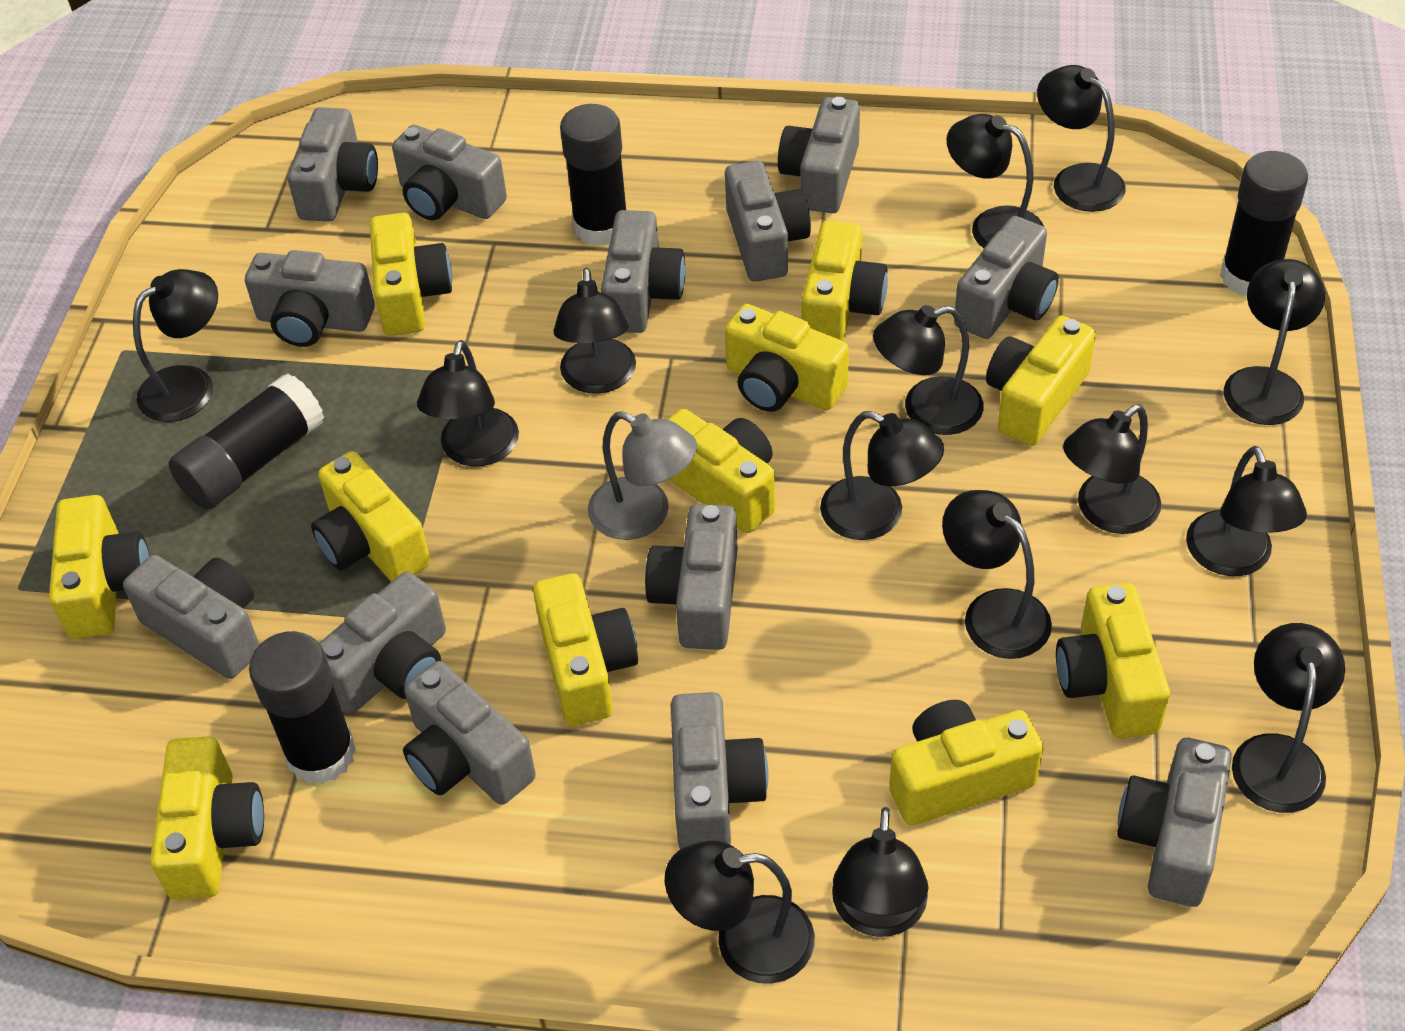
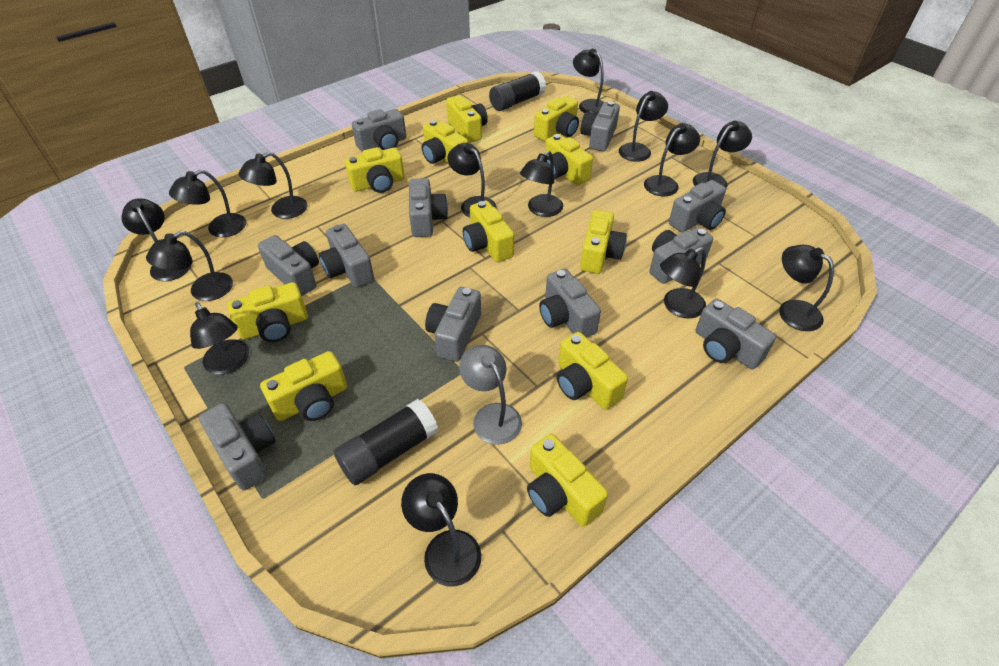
black glue stick: 4 -> 2
grey camera: 13 -> 11

